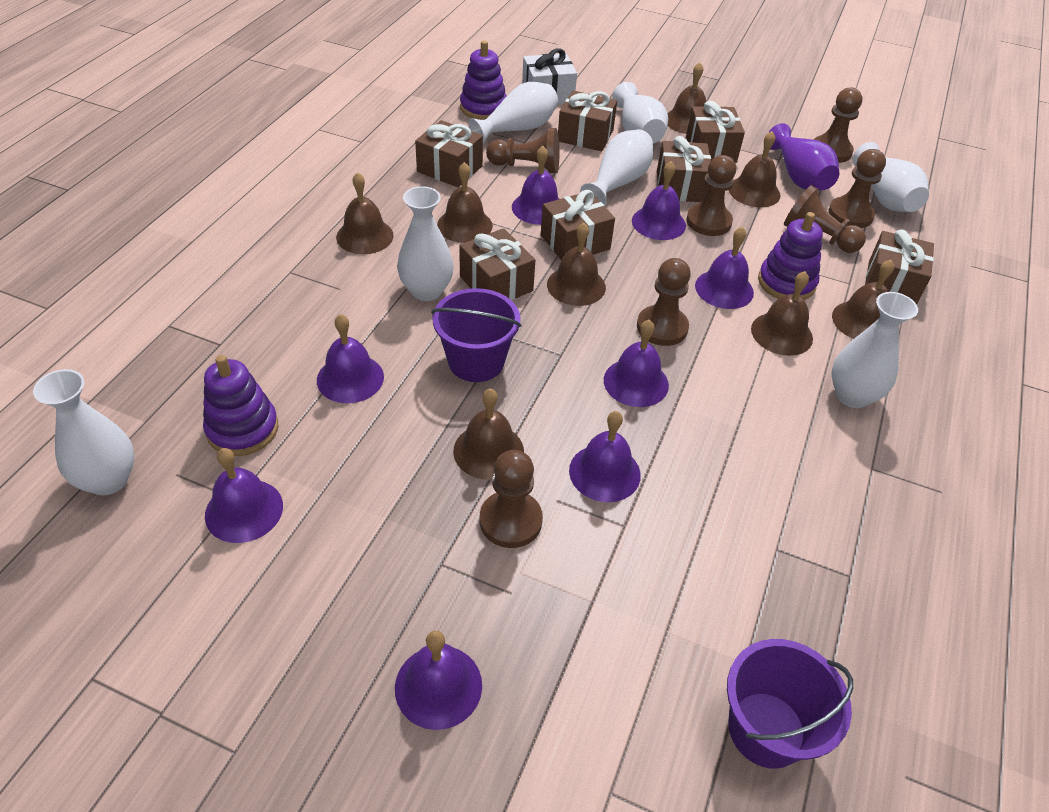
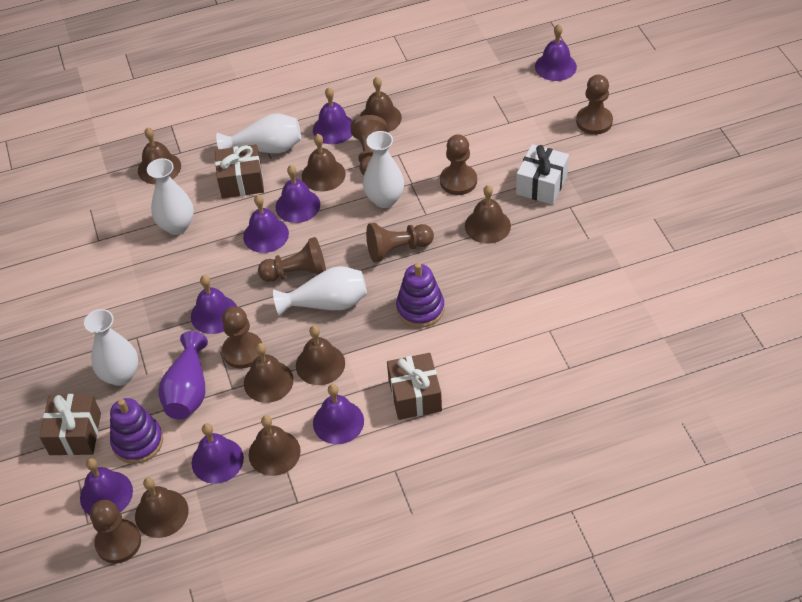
brown gift: 7 -> 3
purple bucket: 2 -> 0
purple stacking toy: 3 -> 2
white vase: 7 -> 5

